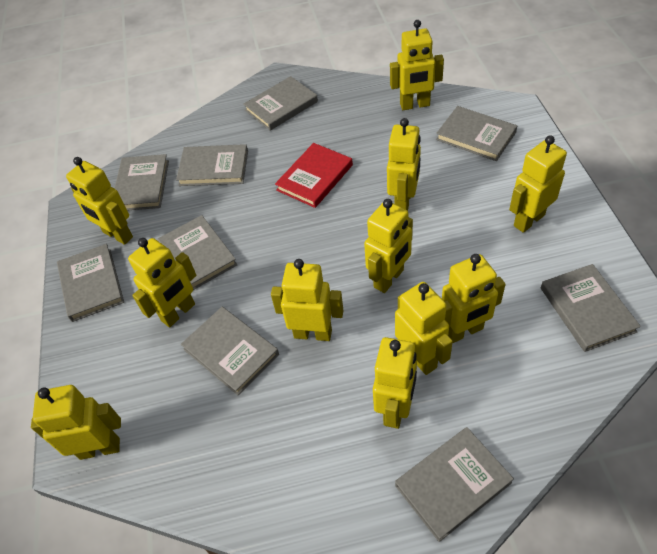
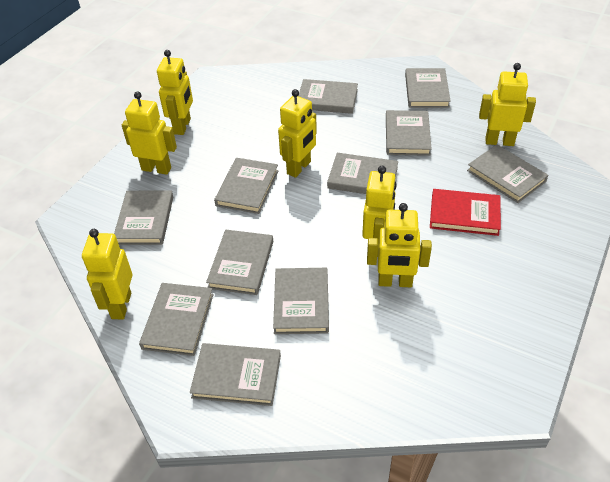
grey book: 9 -> 11
yellow robot: 11 -> 7

